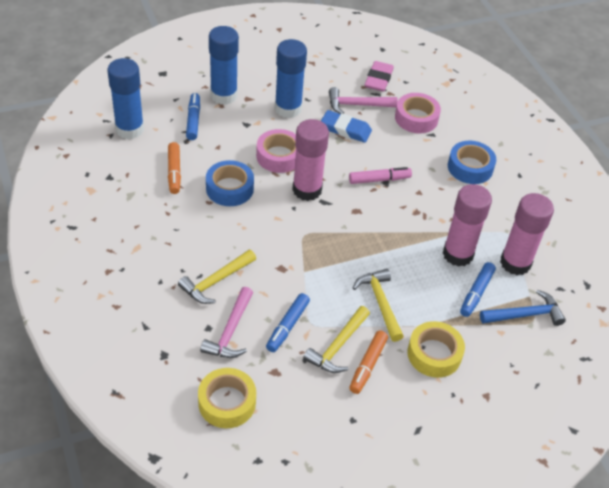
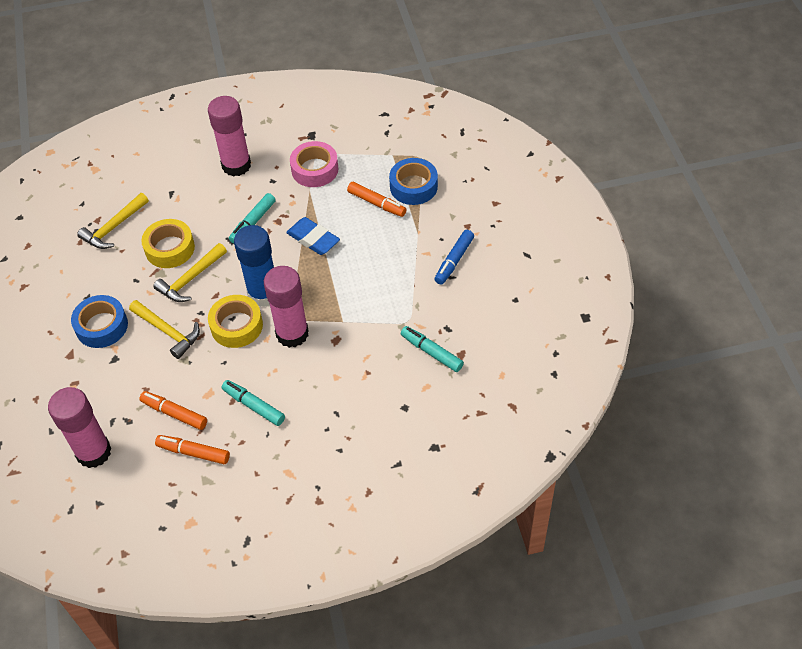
blue glue stick: 3 -> 1
blue hammer: 1 -> 0
blue marker: 3 -> 1
orange marker: 2 -> 3
pink eraser: 1 -> 0
pink hammer: 2 -> 0
pink marker: 1 -> 0
pink tape: 2 -> 1
turquoise marker: 0 -> 3

